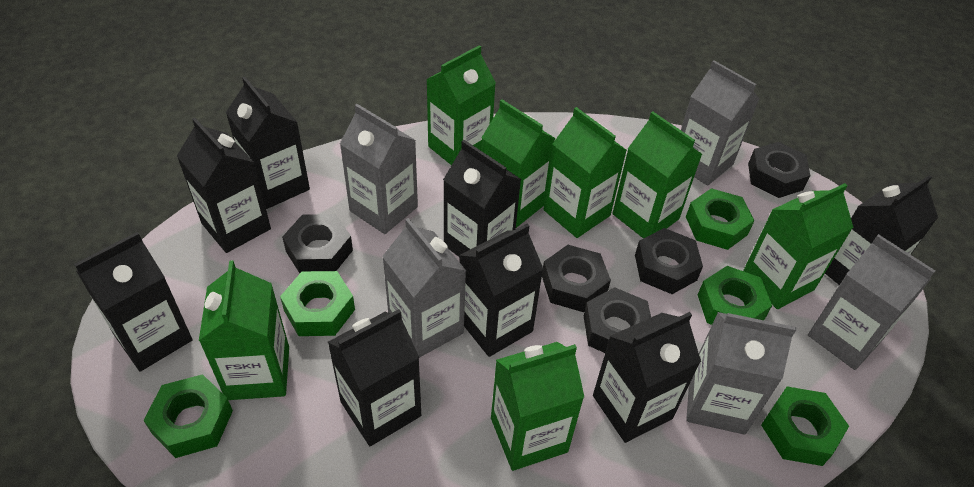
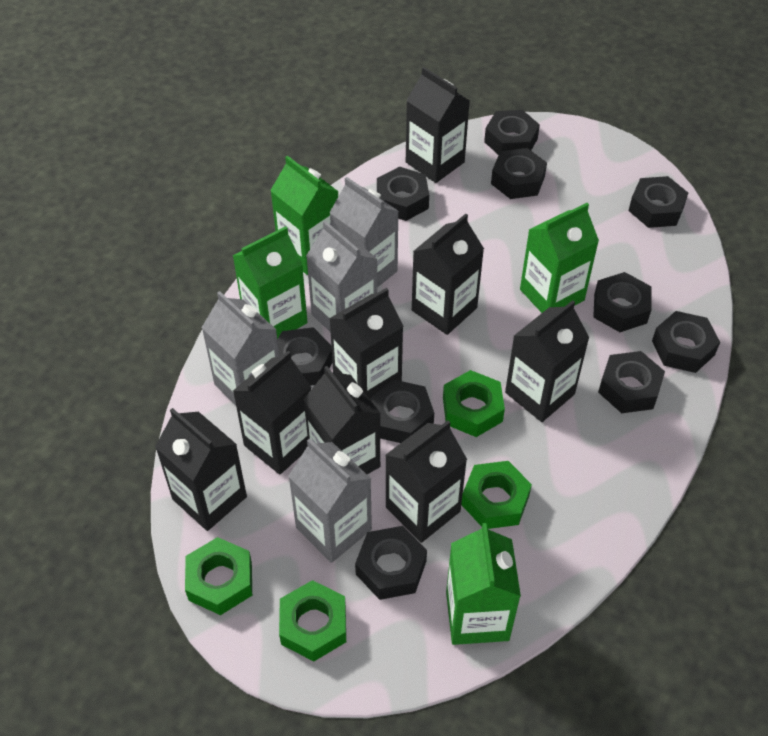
black nut: 5 -> 10
green carton: 7 -> 4
green nut: 5 -> 4
grey carton: 5 -> 4

